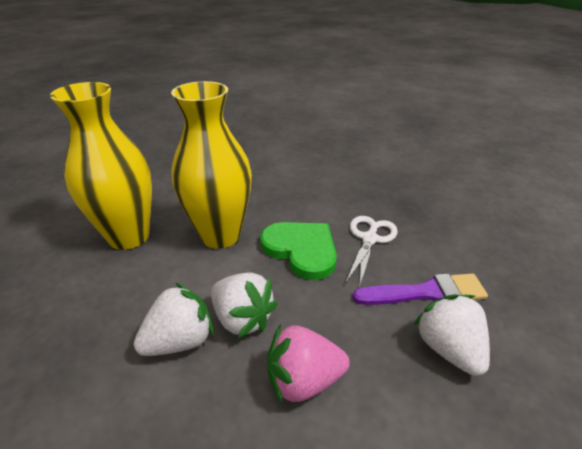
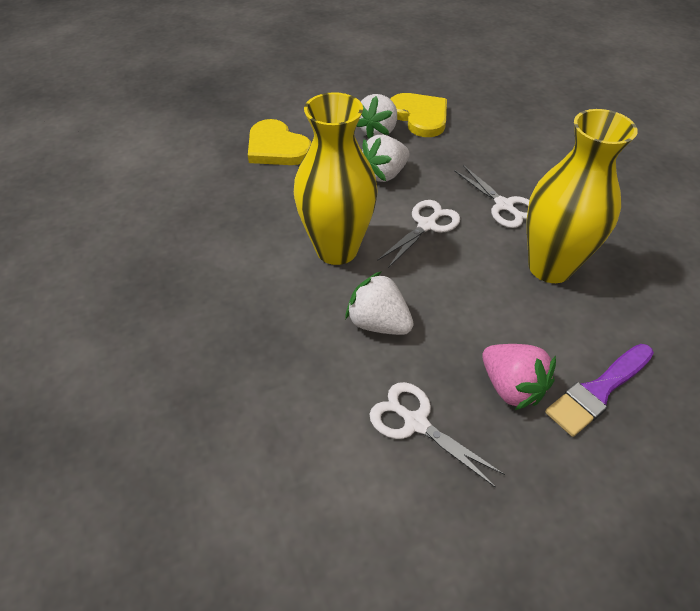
green heart: 1 -> 0
white scissors: 1 -> 3
yellow heart: 0 -> 2

